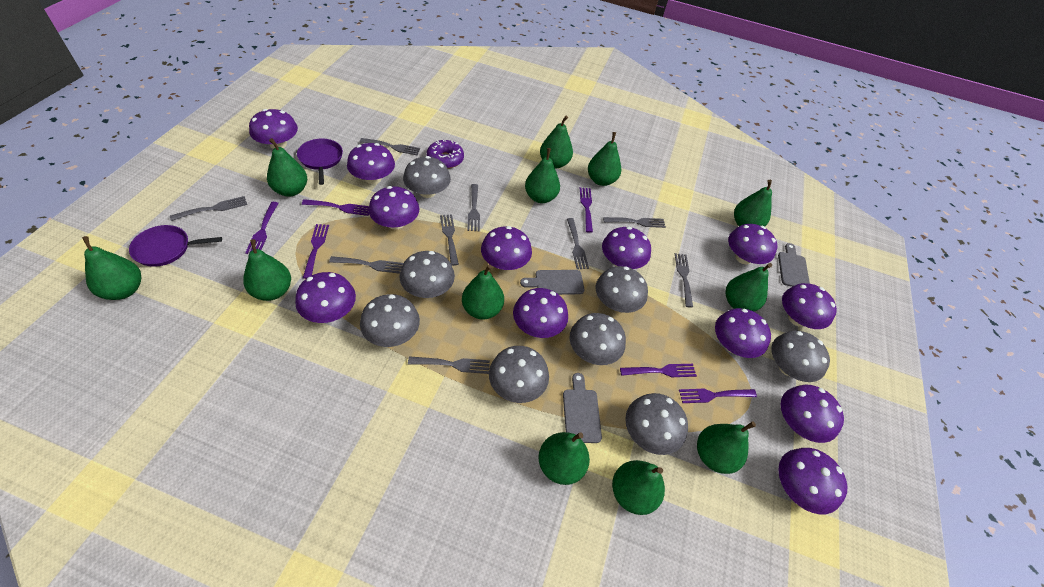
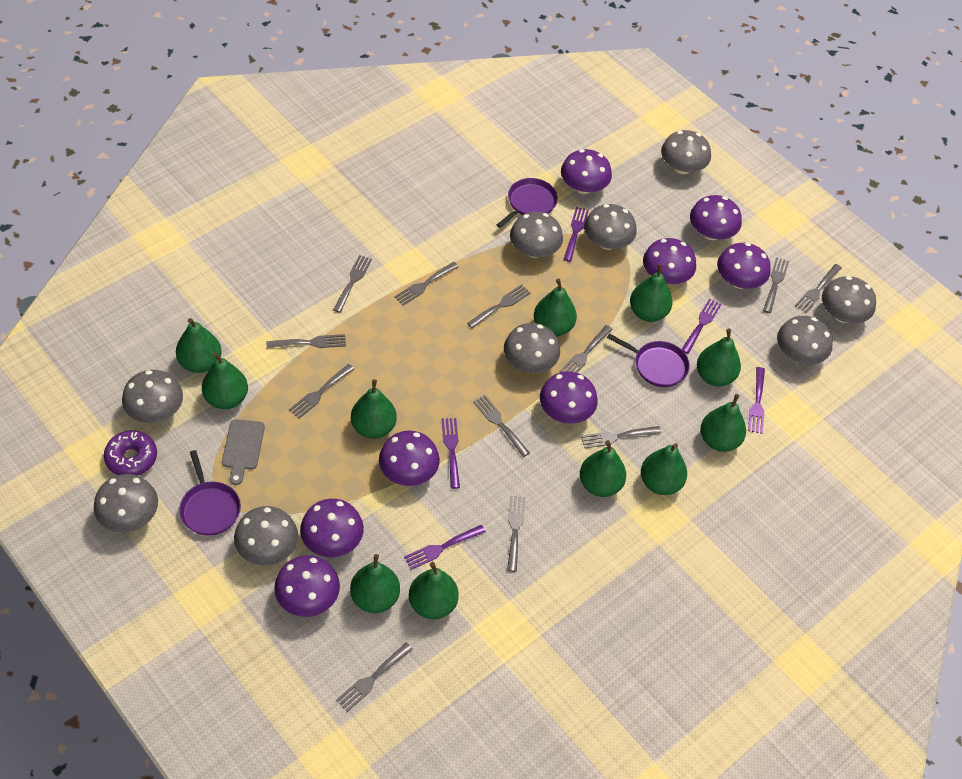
green pear: 12 -> 11
grey cutting board: 3 -> 1
grey fork: 9 -> 12
grey mushroom: 8 -> 9
purple fork: 6 -> 5
purple mushroom: 12 -> 8
purple pan: 2 -> 3

